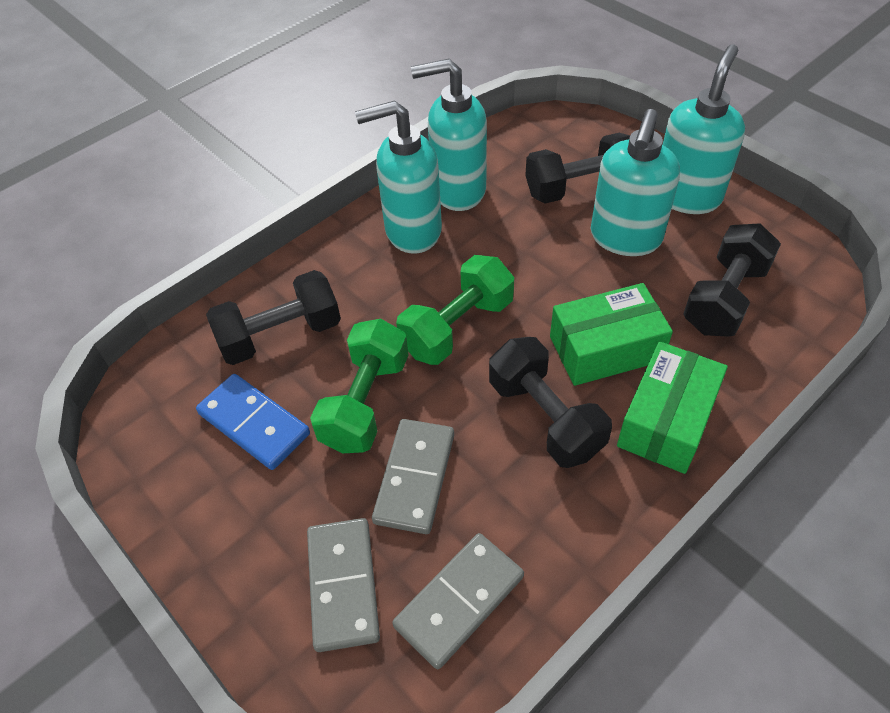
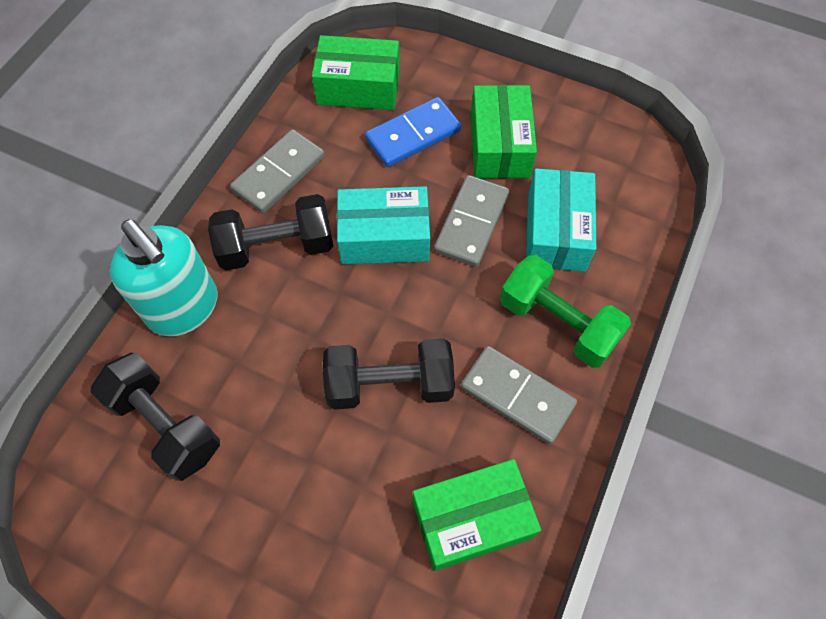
black dumbbell: 4 -> 3
green box: 2 -> 3
green dumbbell: 2 -> 1
turquoise box: 0 -> 2
turquoise soap dispenser: 4 -> 1

